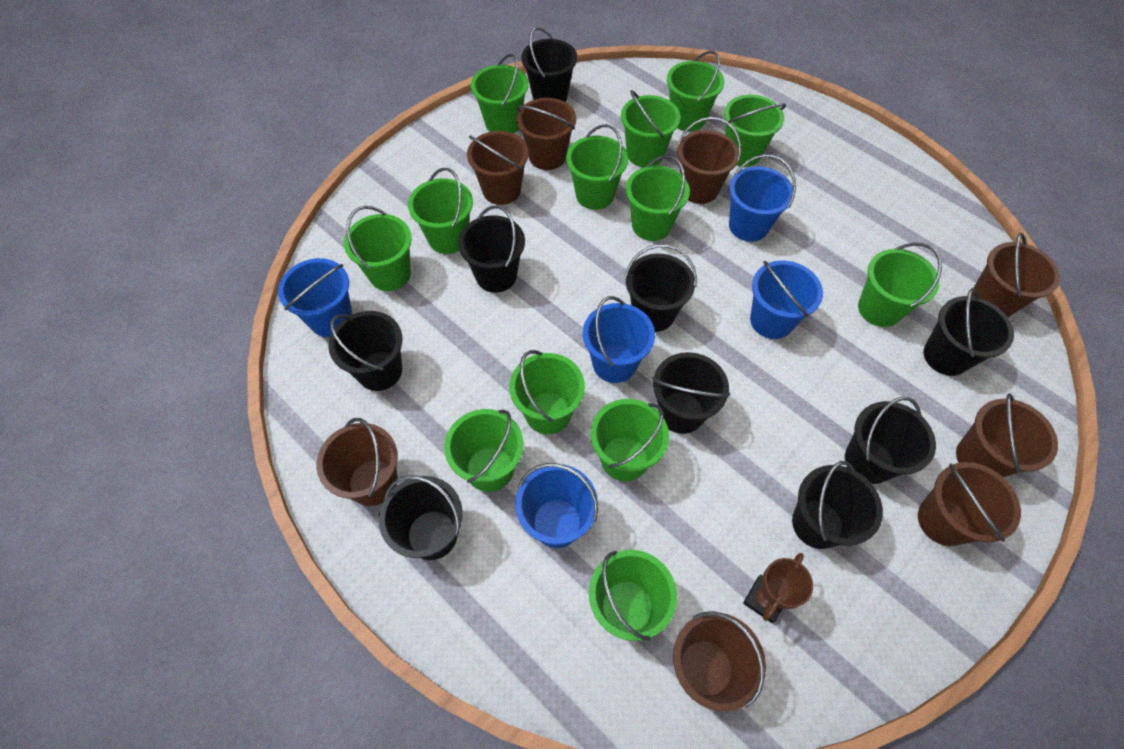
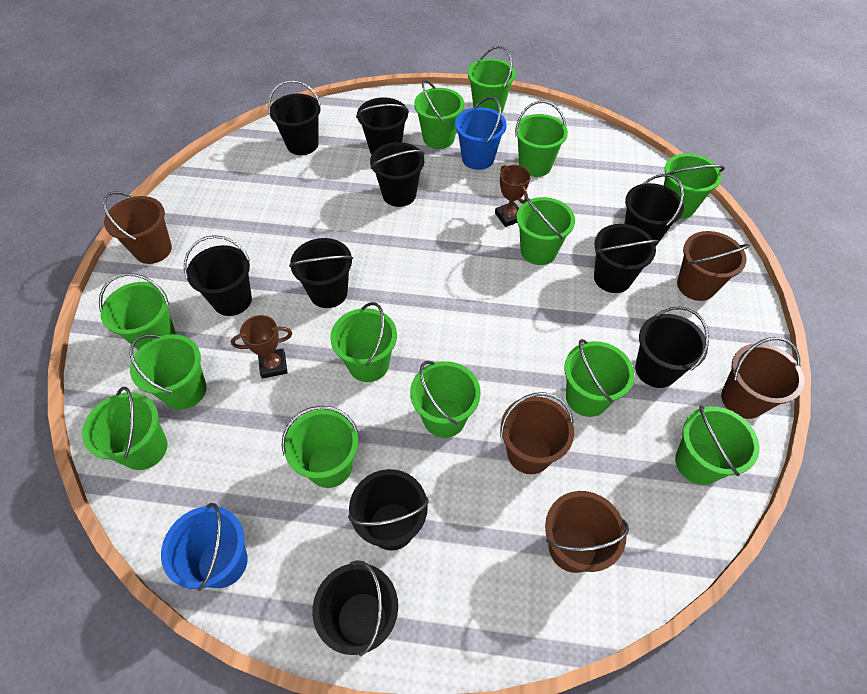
black bucket: 9 -> 10
blue bucket: 5 -> 2
brown bucket: 8 -> 5
brown trophy: 1 -> 2

